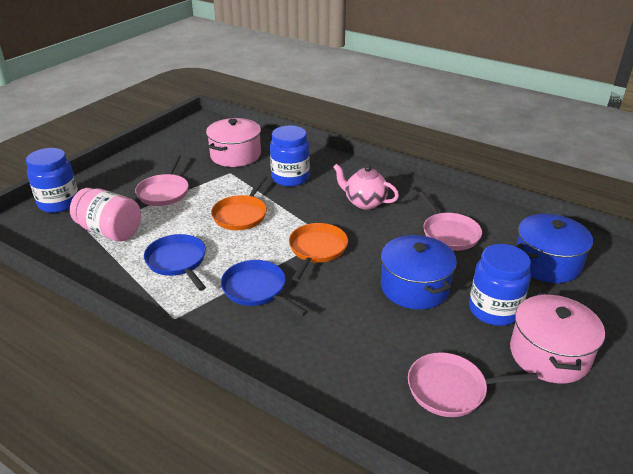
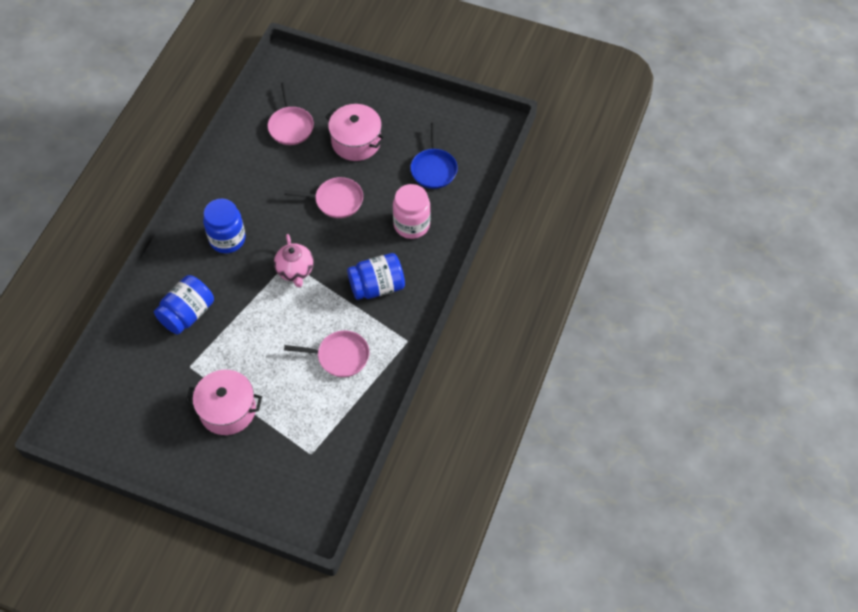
blue pan: 2 -> 1
blue pot: 2 -> 0
orange pan: 2 -> 0

